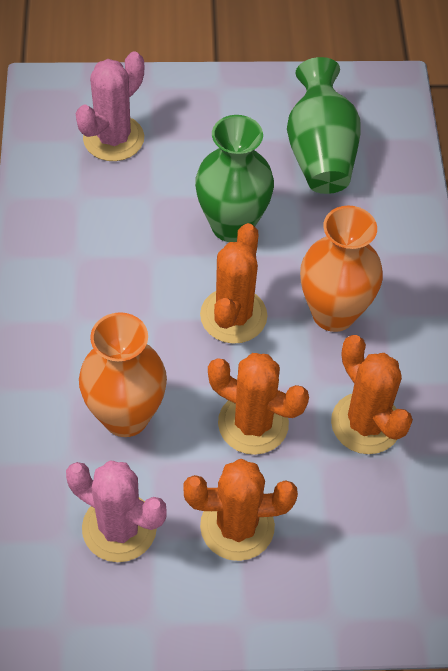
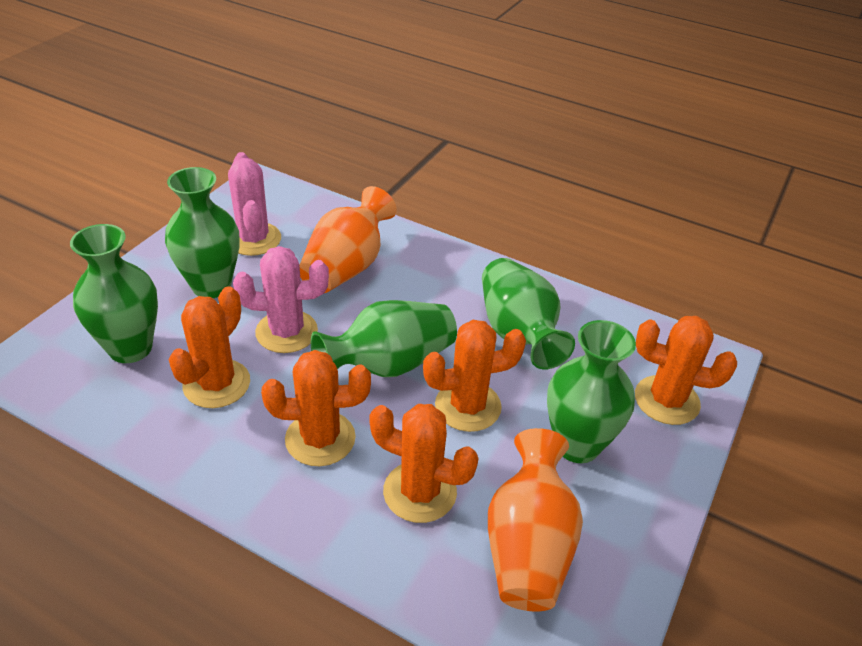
green vase: 2 -> 5
orange cactus: 4 -> 5

